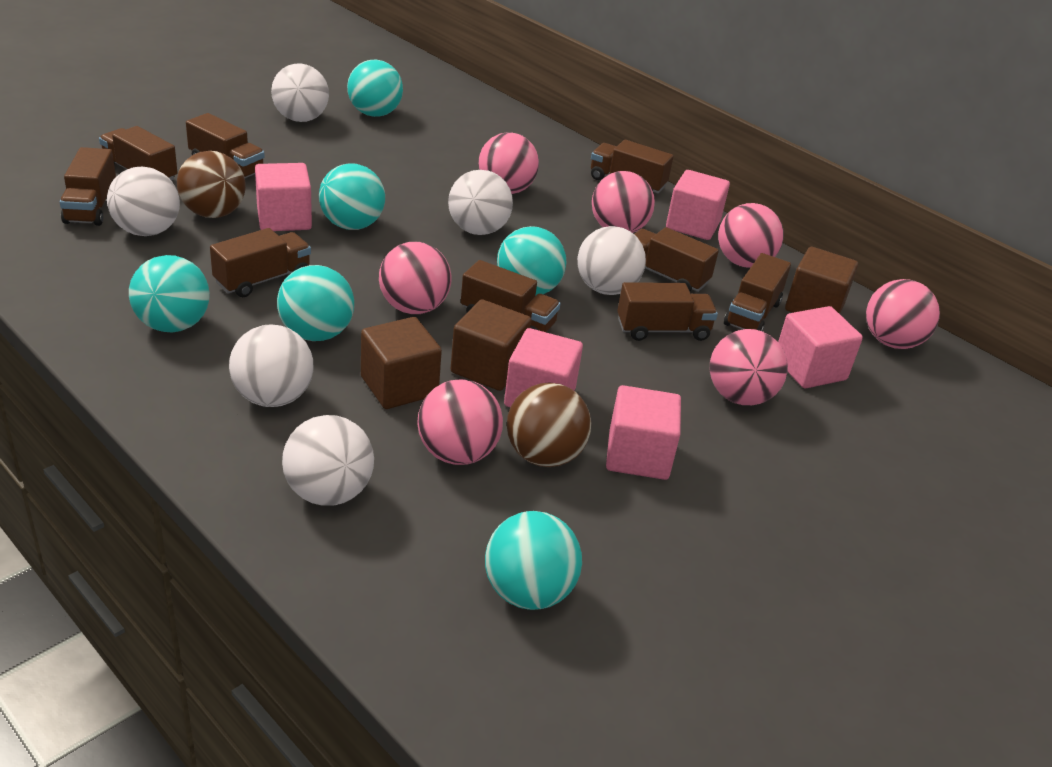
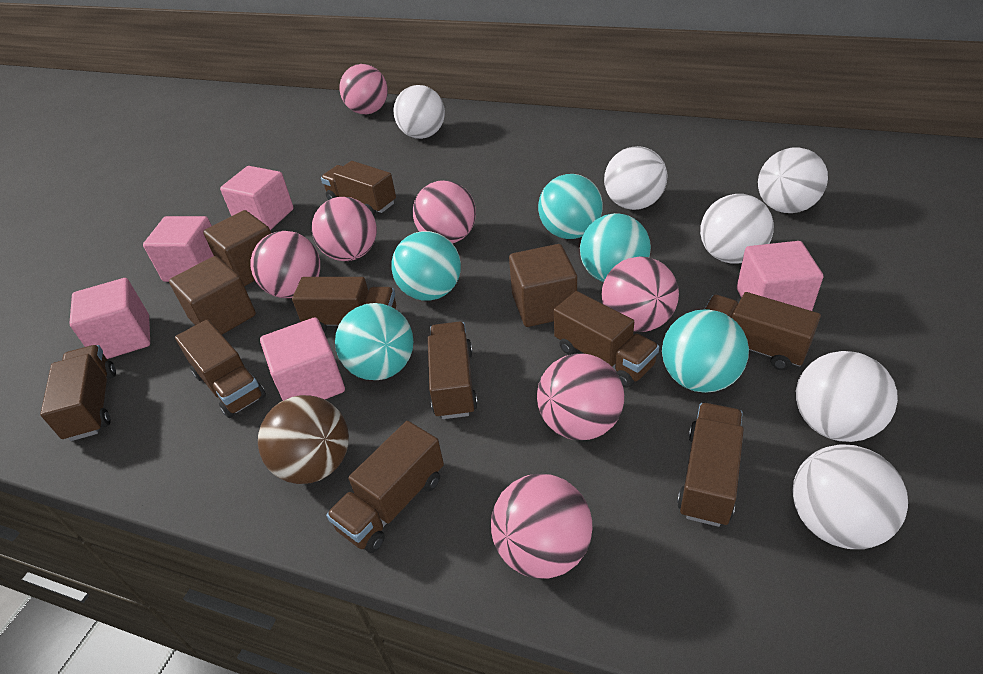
brown ball: 2 -> 1
turquoise ball: 6 -> 5

